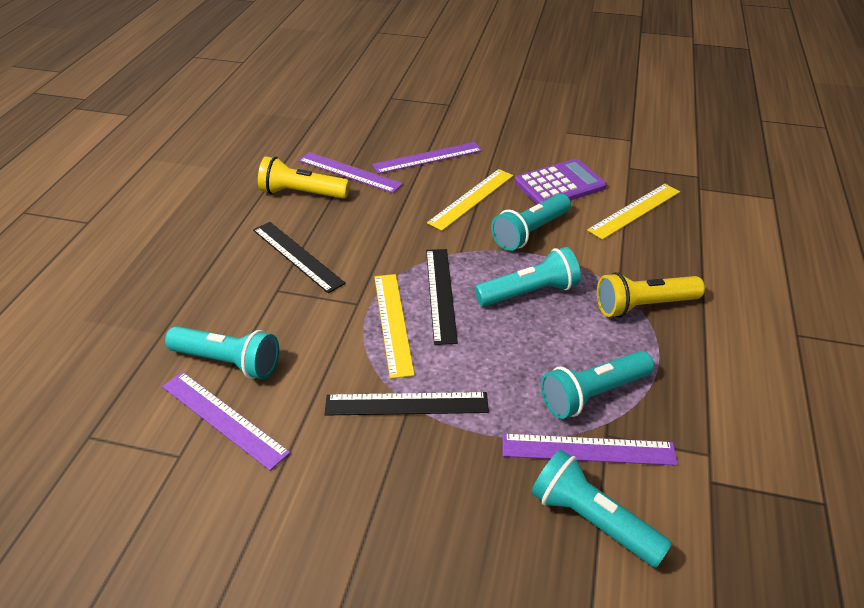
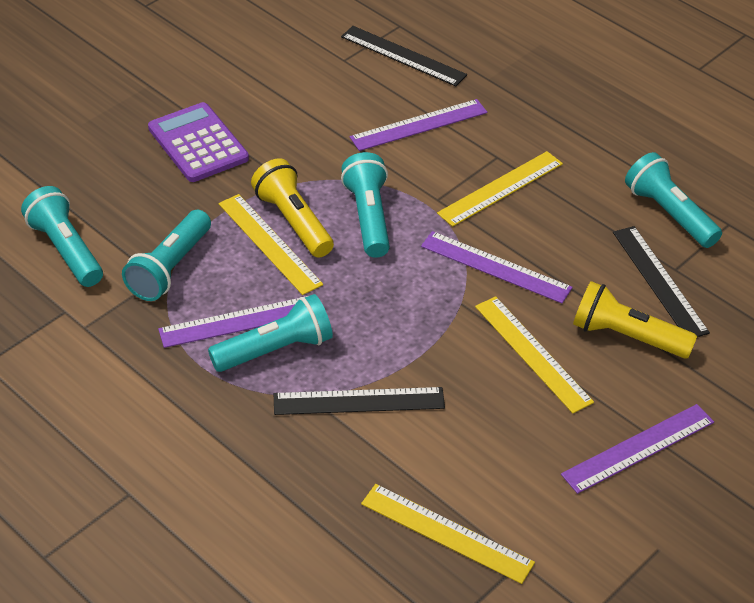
yellow ruler: 3 -> 4

